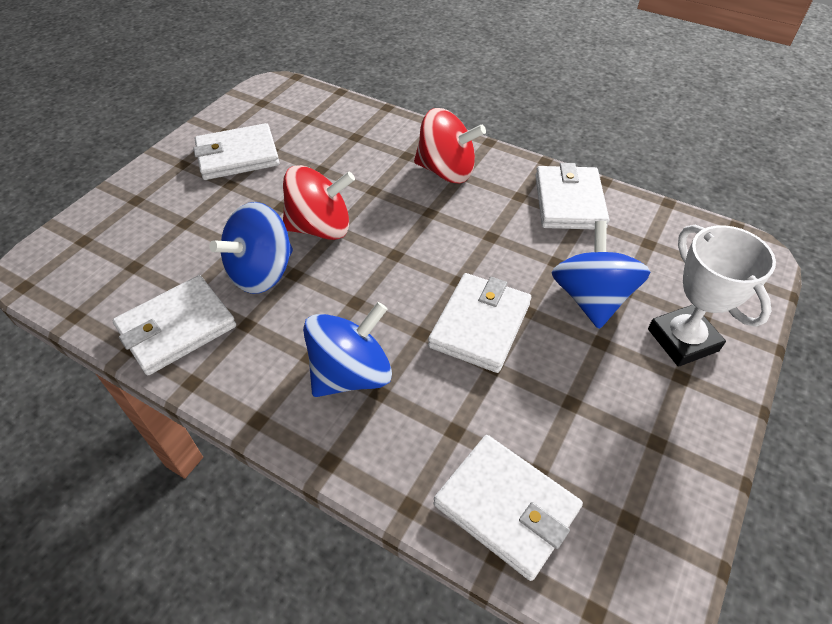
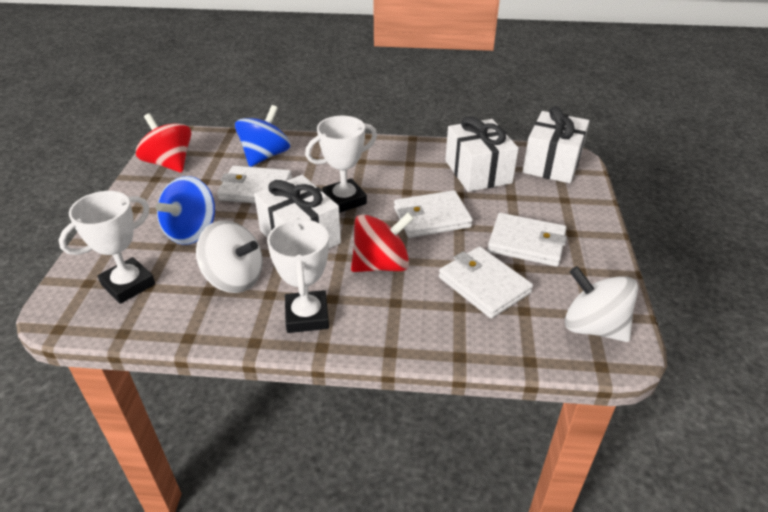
blue spinning top: 3 -> 2
white gift: 0 -> 3
white spinning top: 0 -> 2
white trophy: 1 -> 3
white wallet: 5 -> 4

